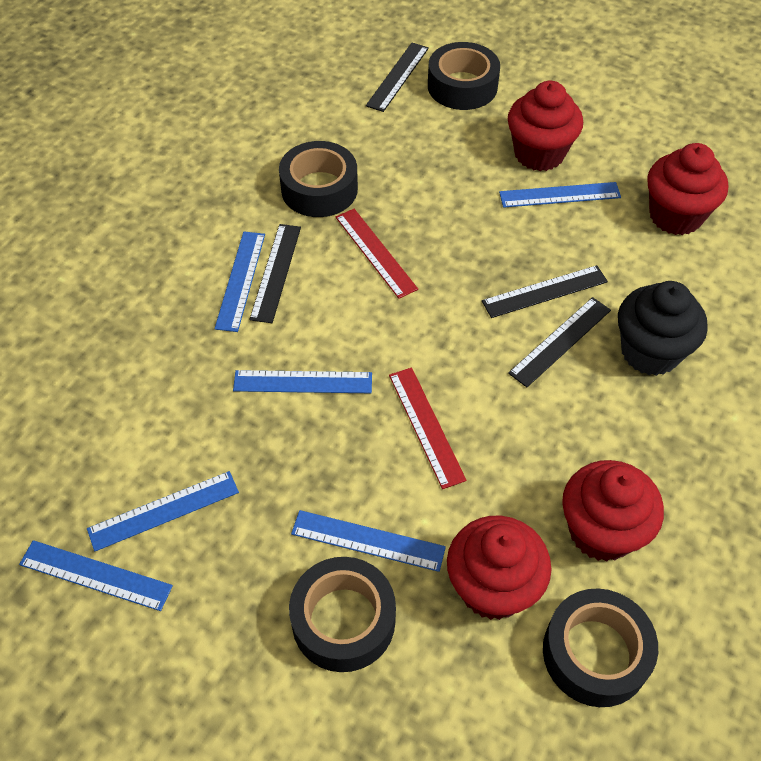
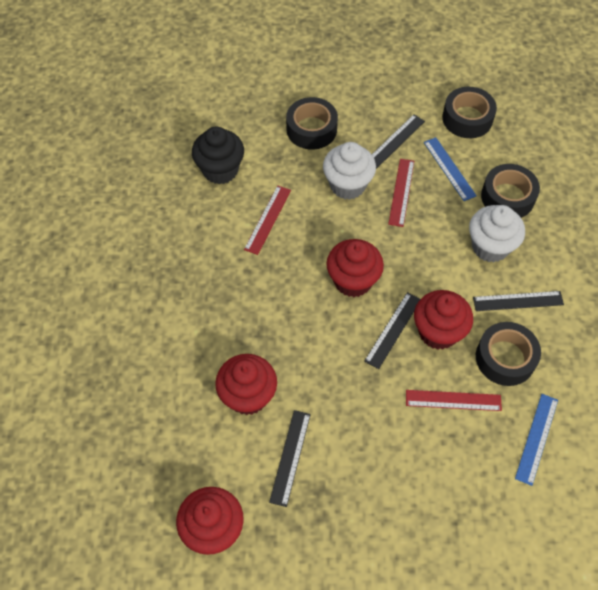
blue ruler: 6 -> 2
red ruler: 2 -> 3
white cupcake: 0 -> 2

